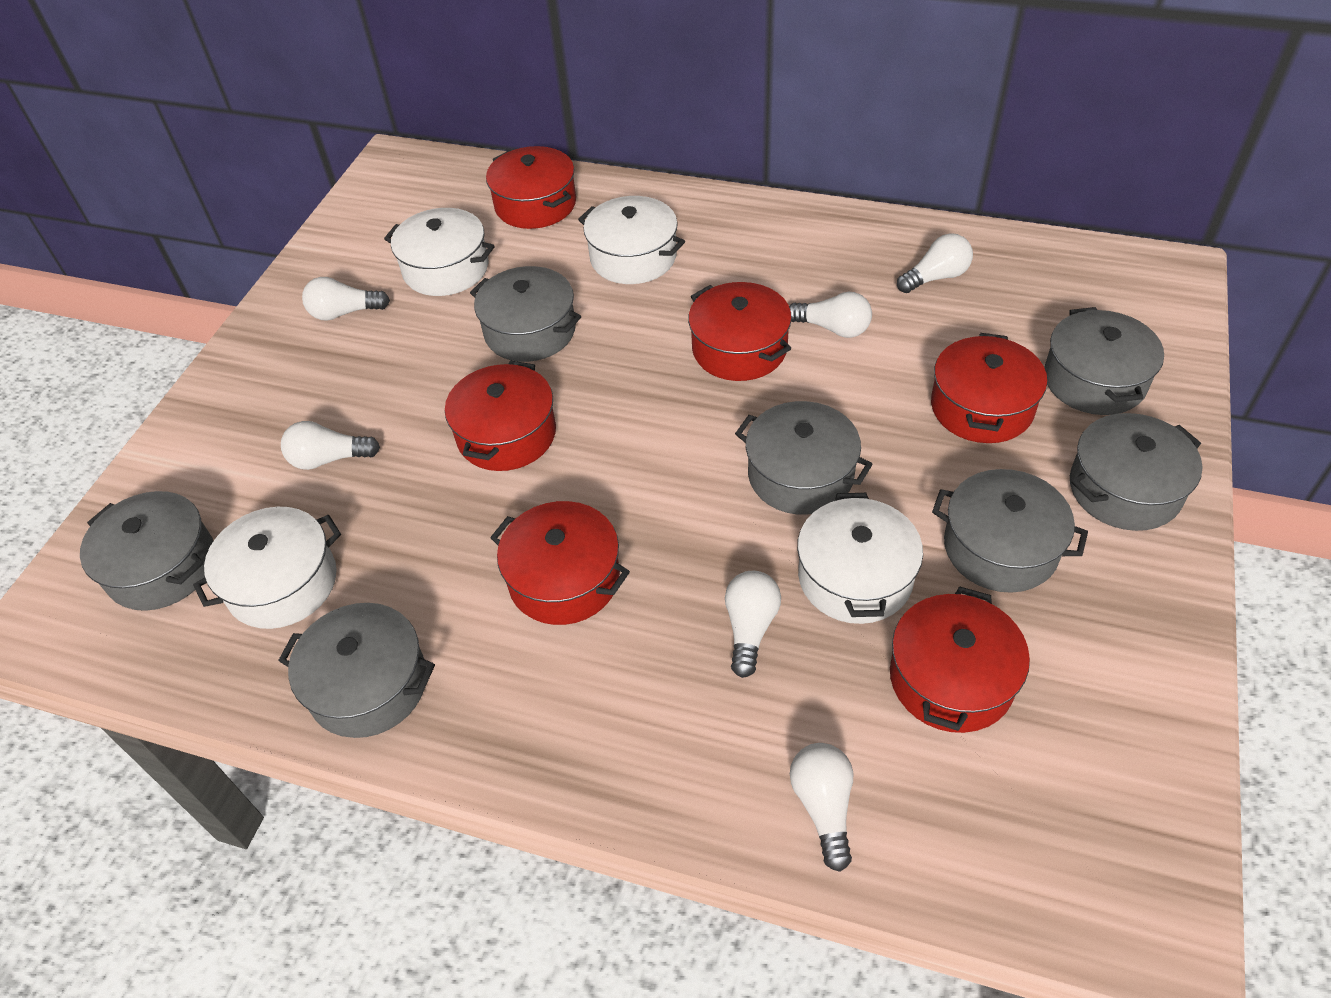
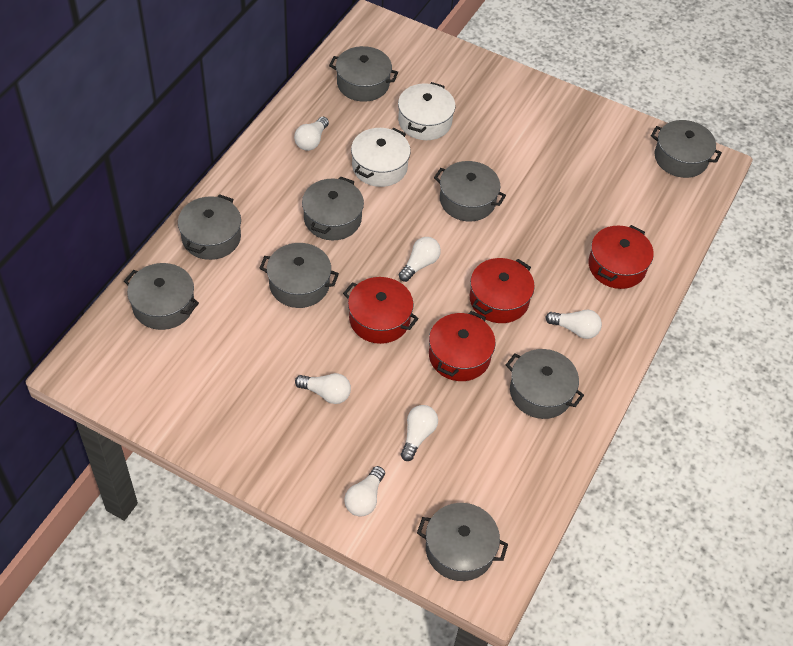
grey pot: 7 -> 9
red pot: 6 -> 4
white pot: 4 -> 2

